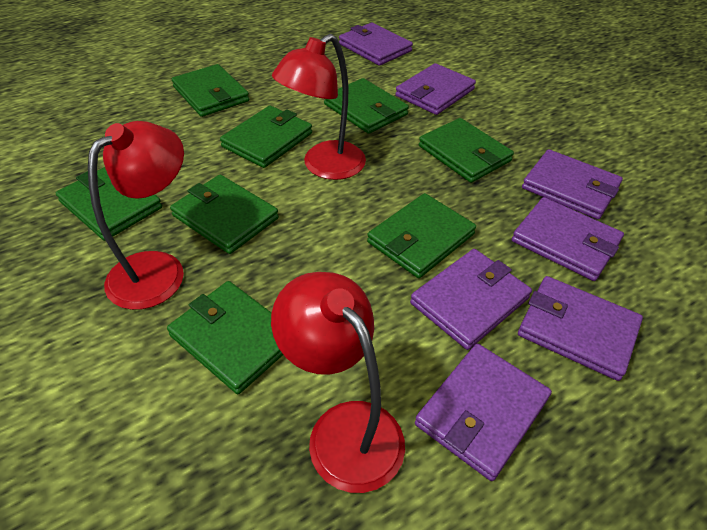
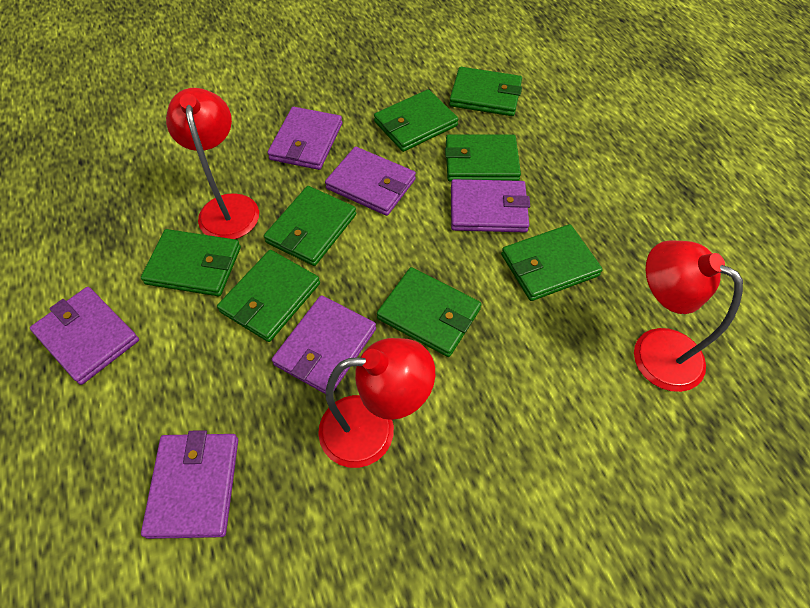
purple wallet: 7 -> 6

